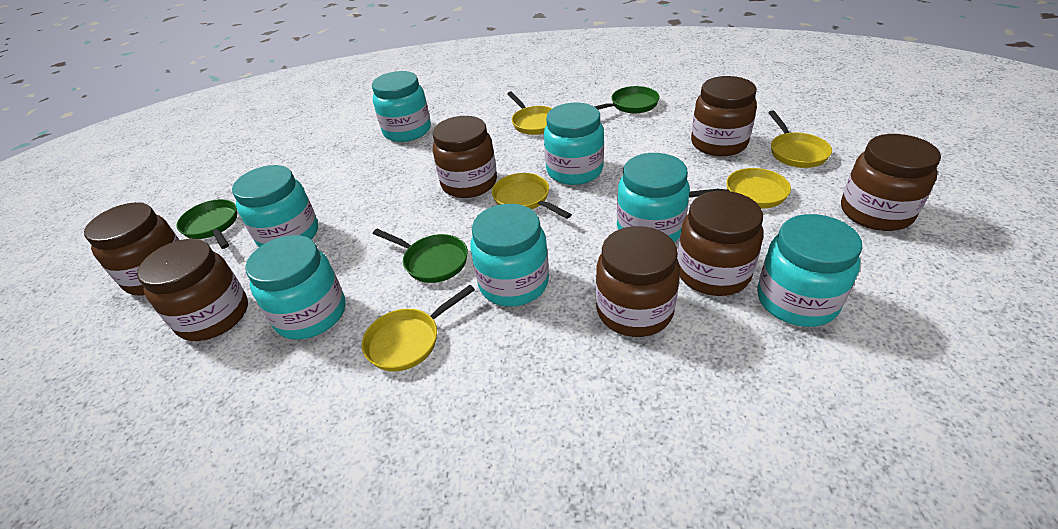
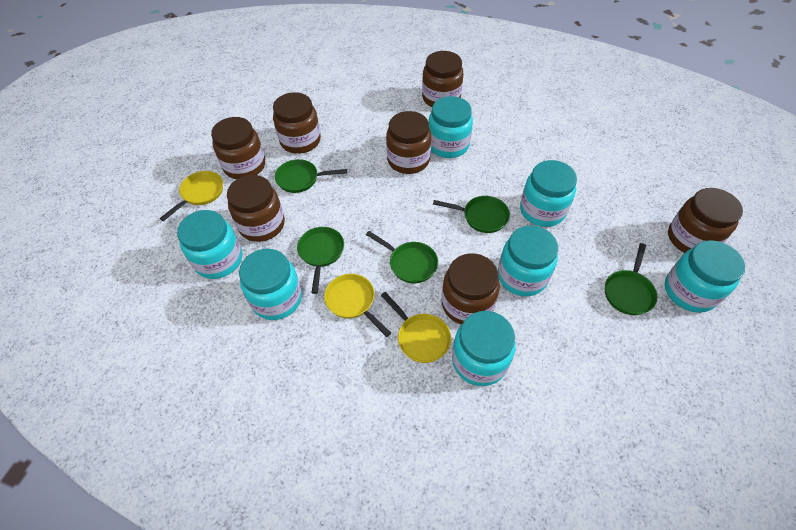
green pan: 3 -> 5
yellow pan: 5 -> 3

